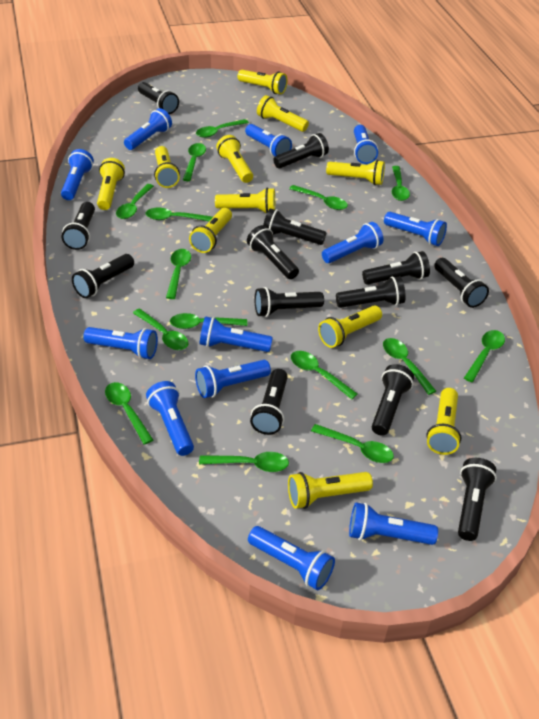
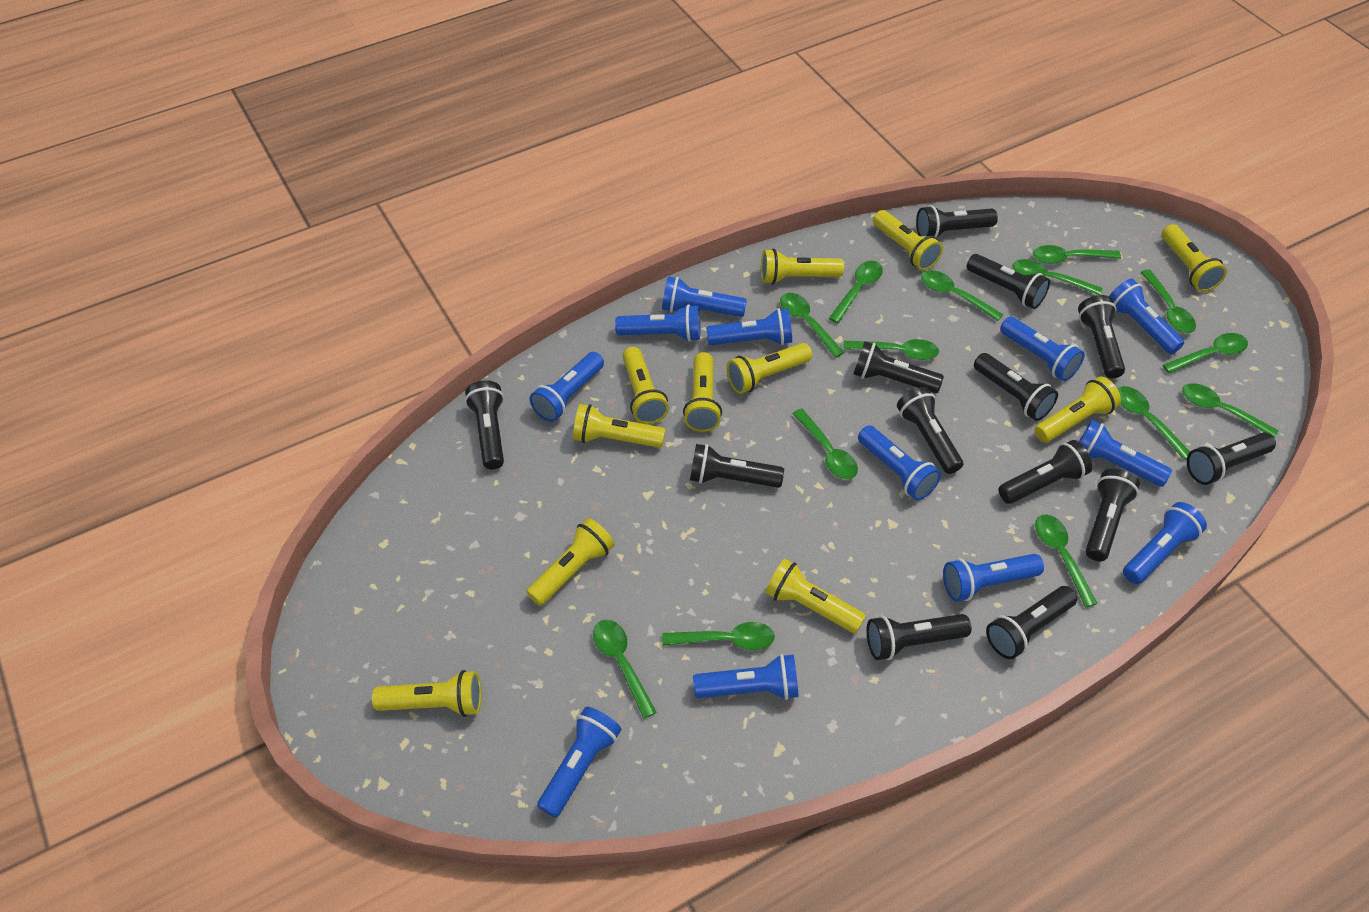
green spoon: 15 -> 14

